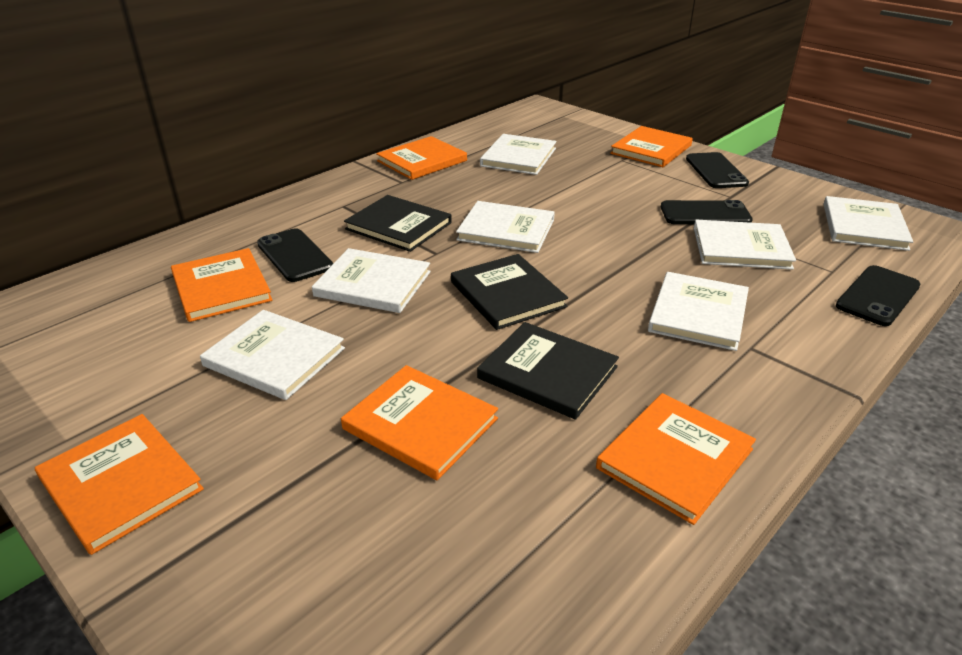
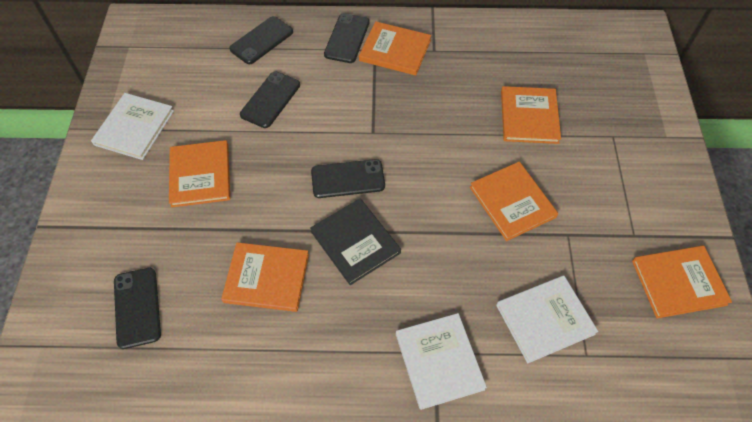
black book: 3 -> 1
black phone: 4 -> 5
white book: 7 -> 3

